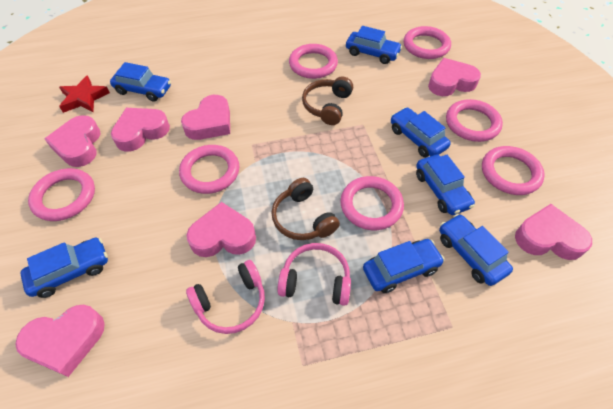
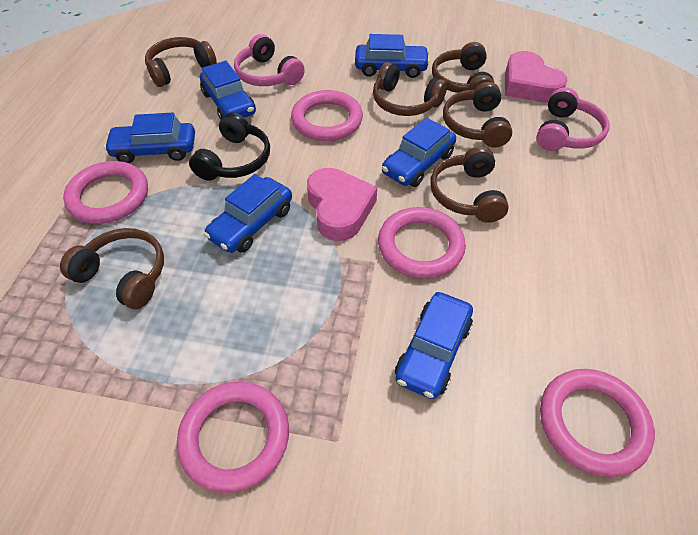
black headphones: 0 -> 1
blue car: 7 -> 6
brown headphones: 2 -> 6
pink heart: 7 -> 2
pink ring: 7 -> 5
red star: 1 -> 0

